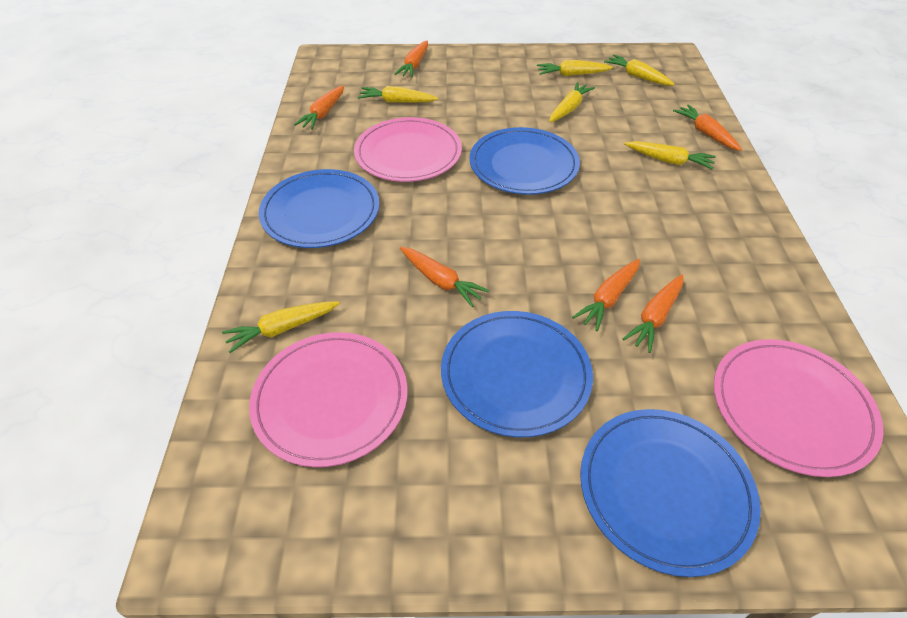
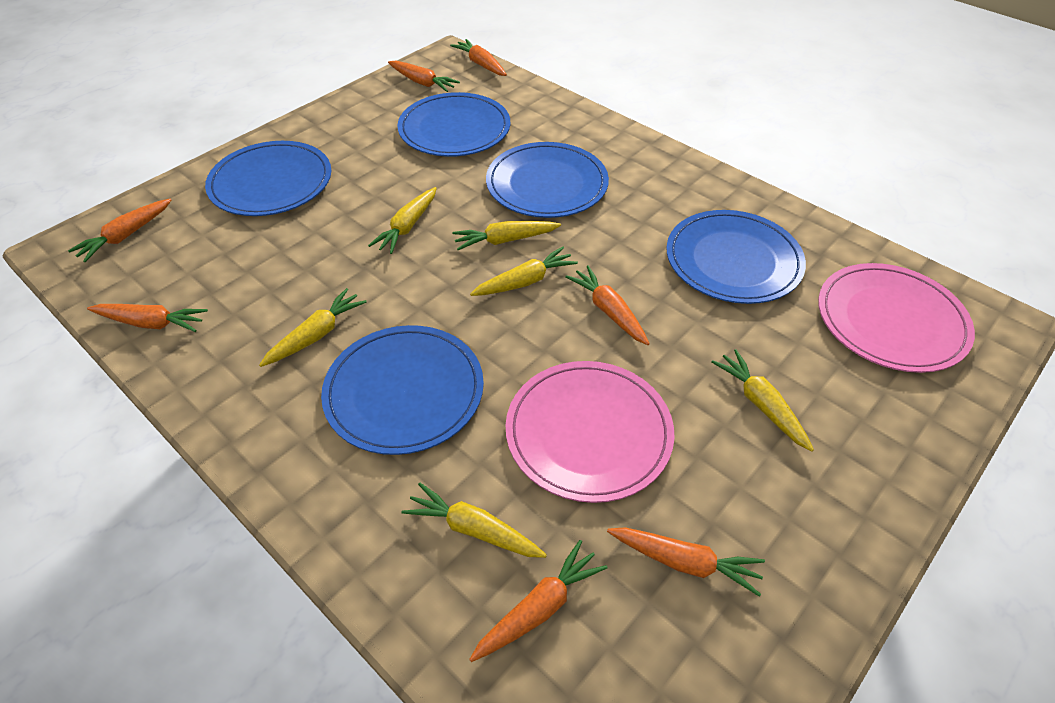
blue plate: 4 -> 5
orange carrot: 6 -> 7
pink plate: 3 -> 2

